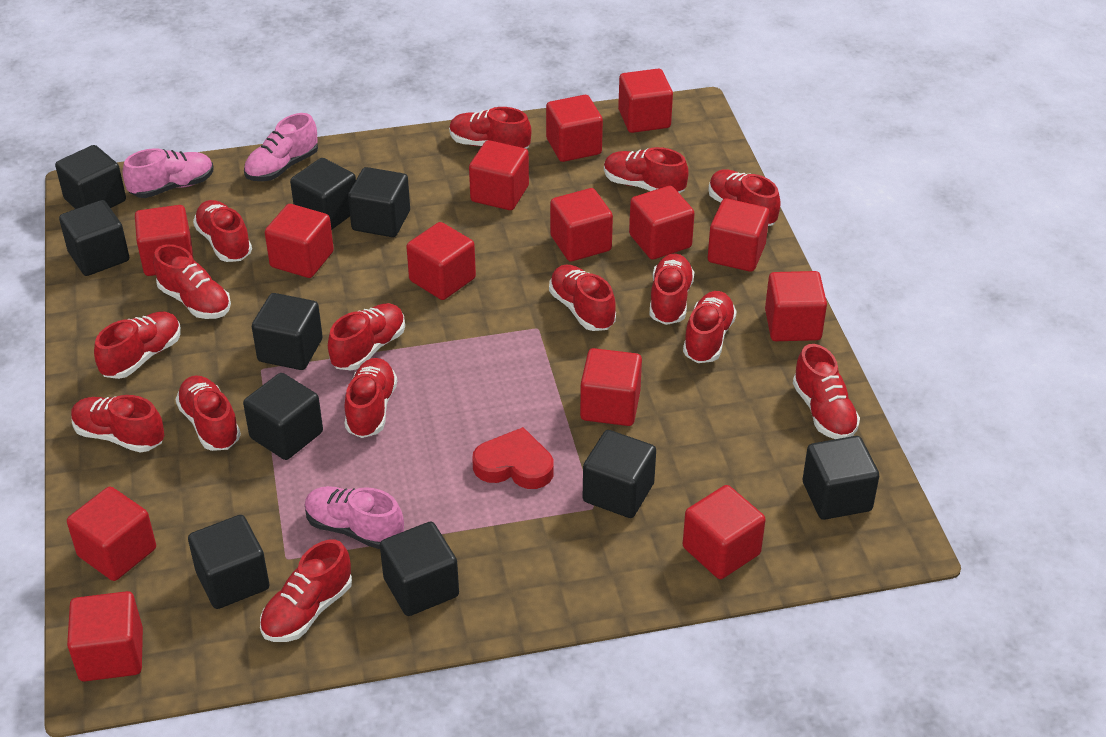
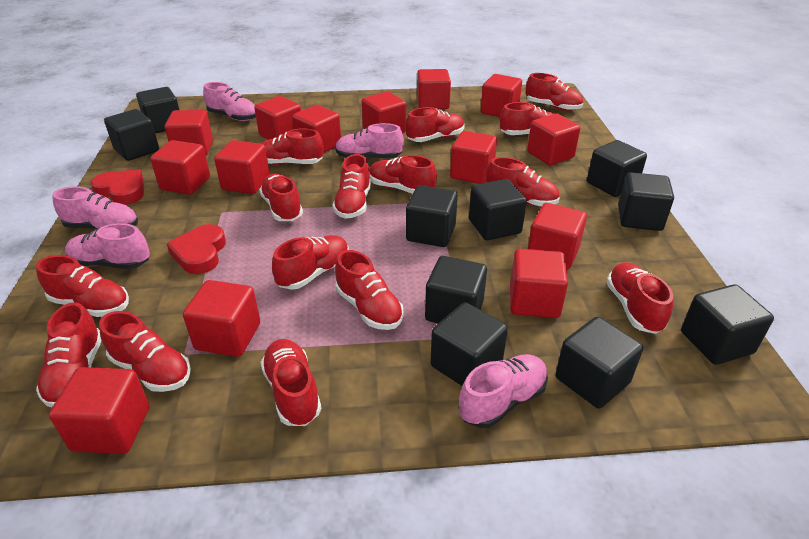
pink shoe: 3 -> 5
red heart: 1 -> 2

